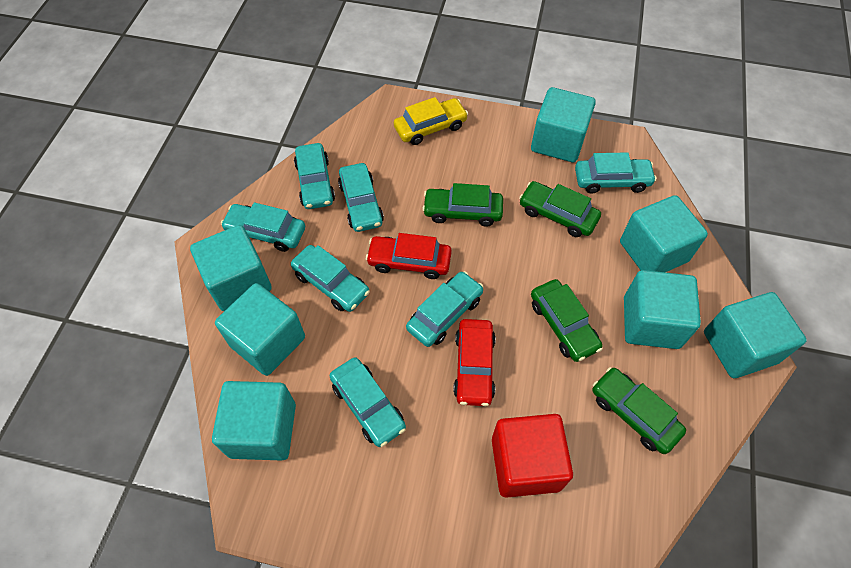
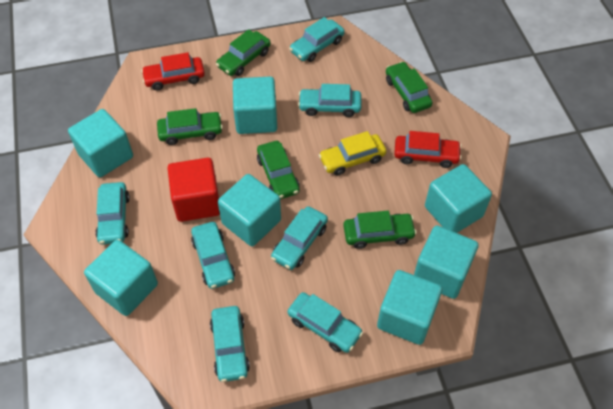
green car: 4 -> 5

